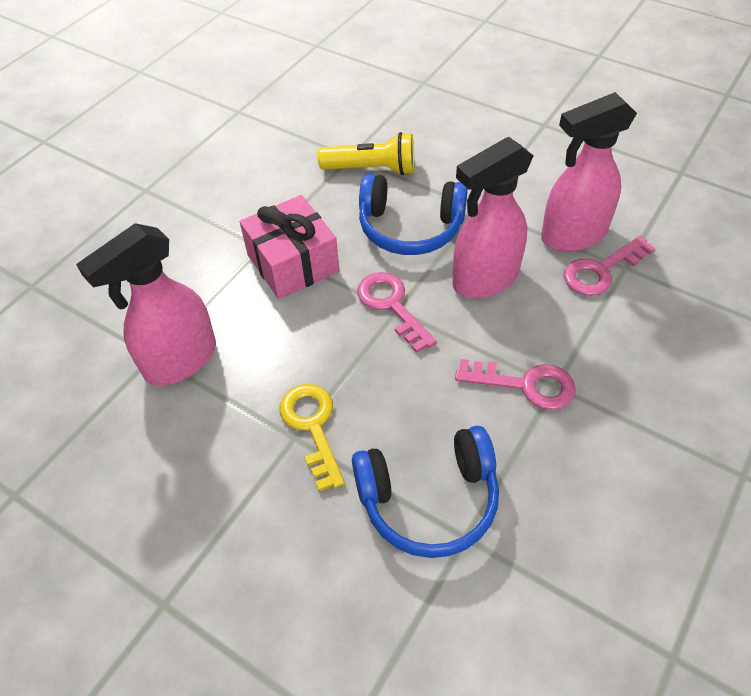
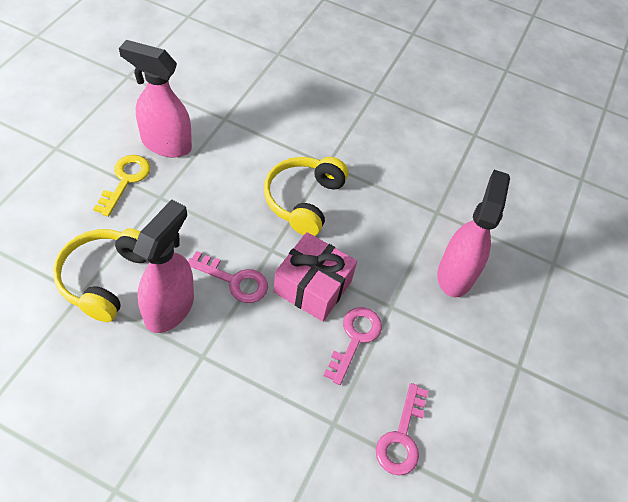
blue headphones: 2 -> 0
yellow flashlight: 1 -> 0
yellow headphones: 0 -> 2

